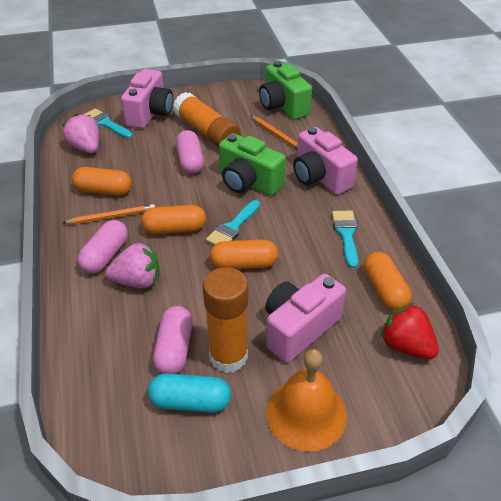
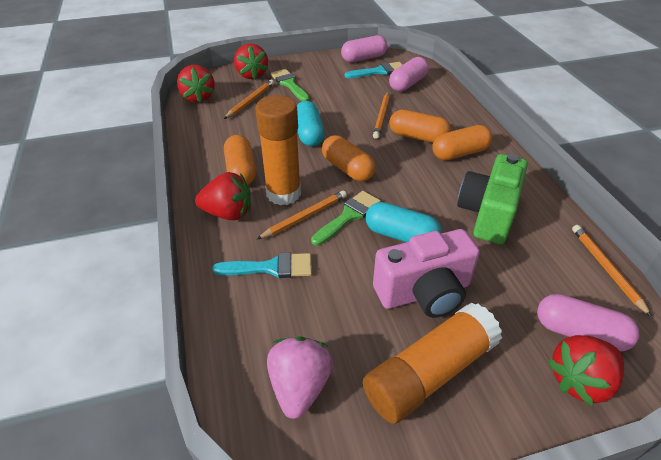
green brush: 0 -> 2
green camera: 2 -> 1
orange bell: 1 -> 0
orange pencil: 2 -> 4
pink camera: 3 -> 1
pink strawberry: 2 -> 1
red strawberry: 1 -> 4
turquoise brush: 3 -> 2
turquoise capsule: 1 -> 2

